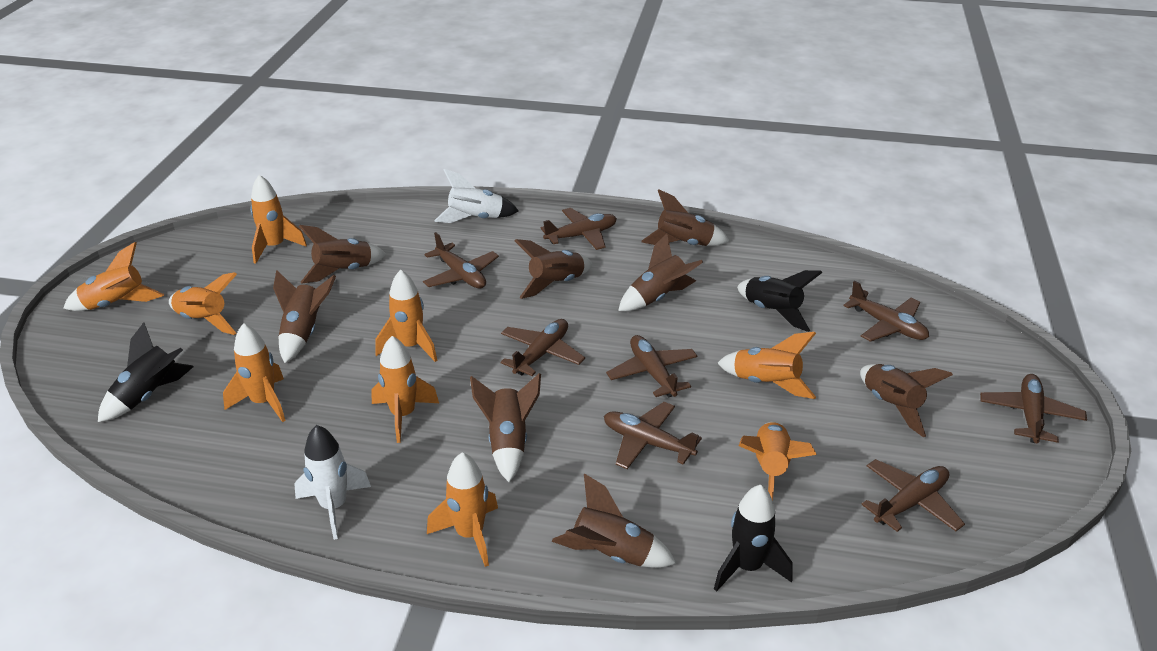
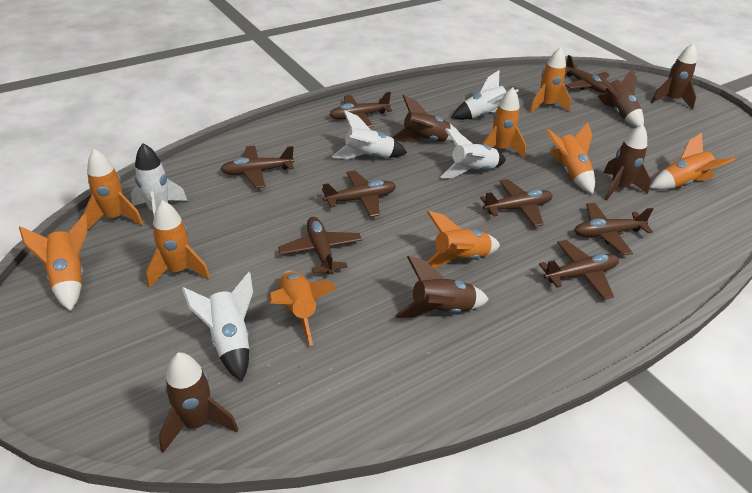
black rocket: 3 -> 0
brown rocket: 8 -> 6
white rocket: 2 -> 5

